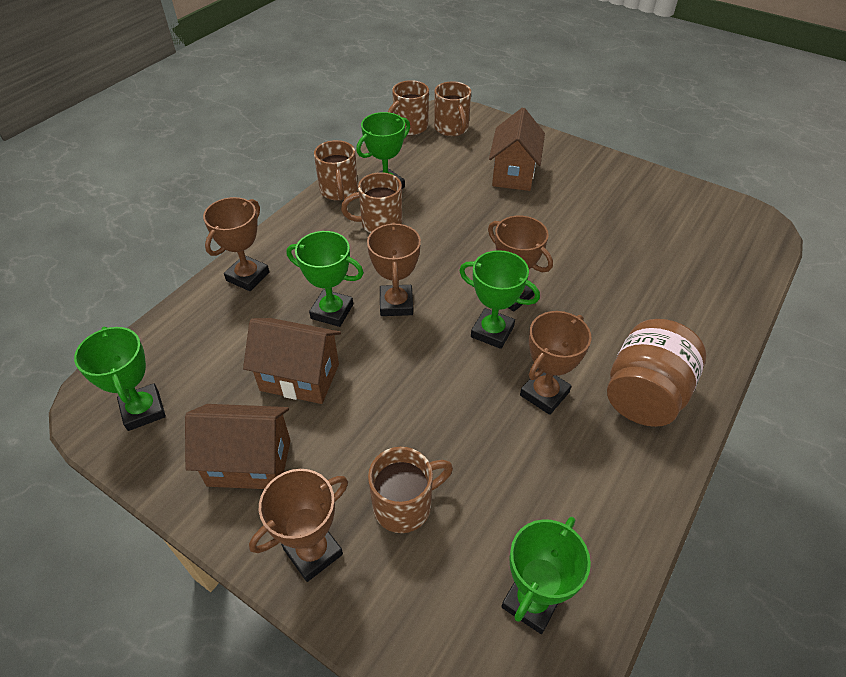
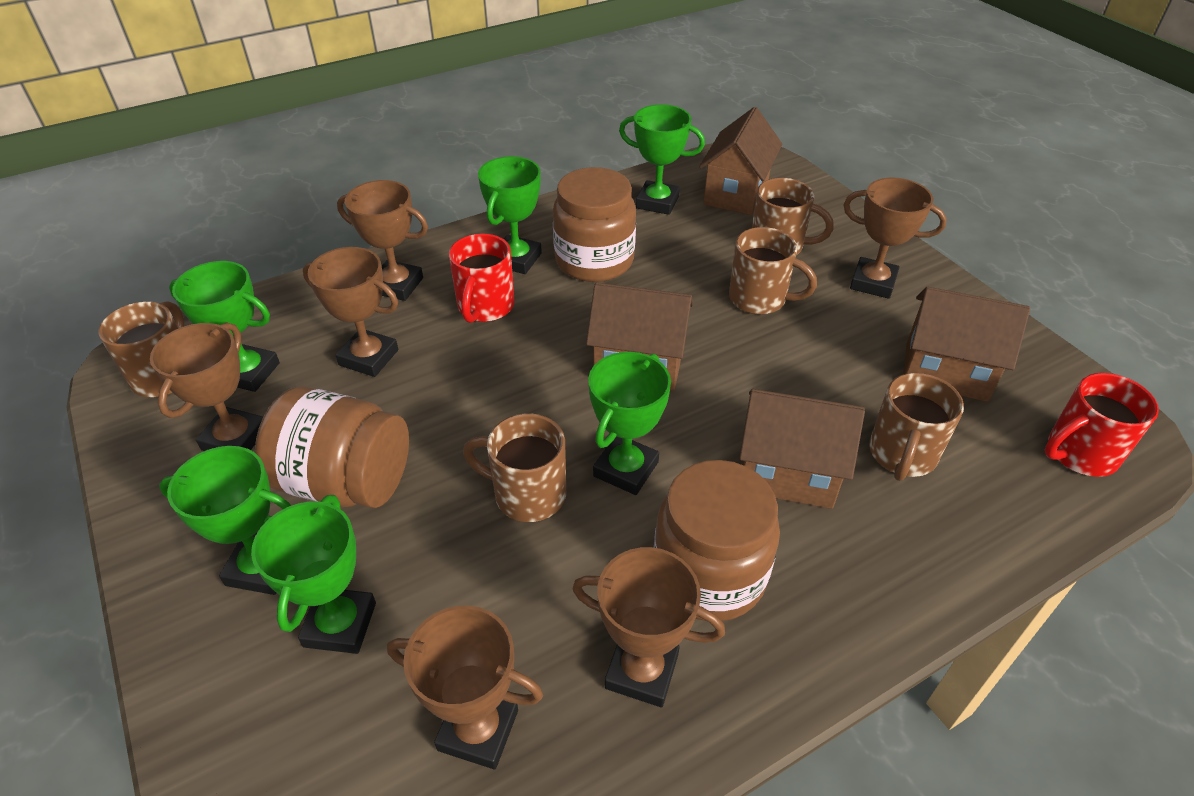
brown house: 3 -> 4
brown jar: 1 -> 3
brown trophy: 5 -> 6
green trophy: 5 -> 6
red mug: 0 -> 2

